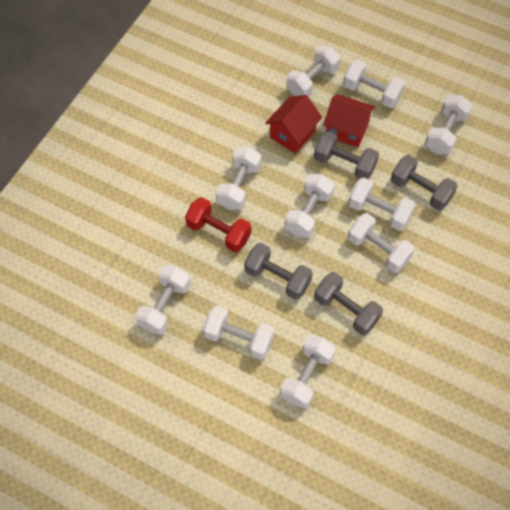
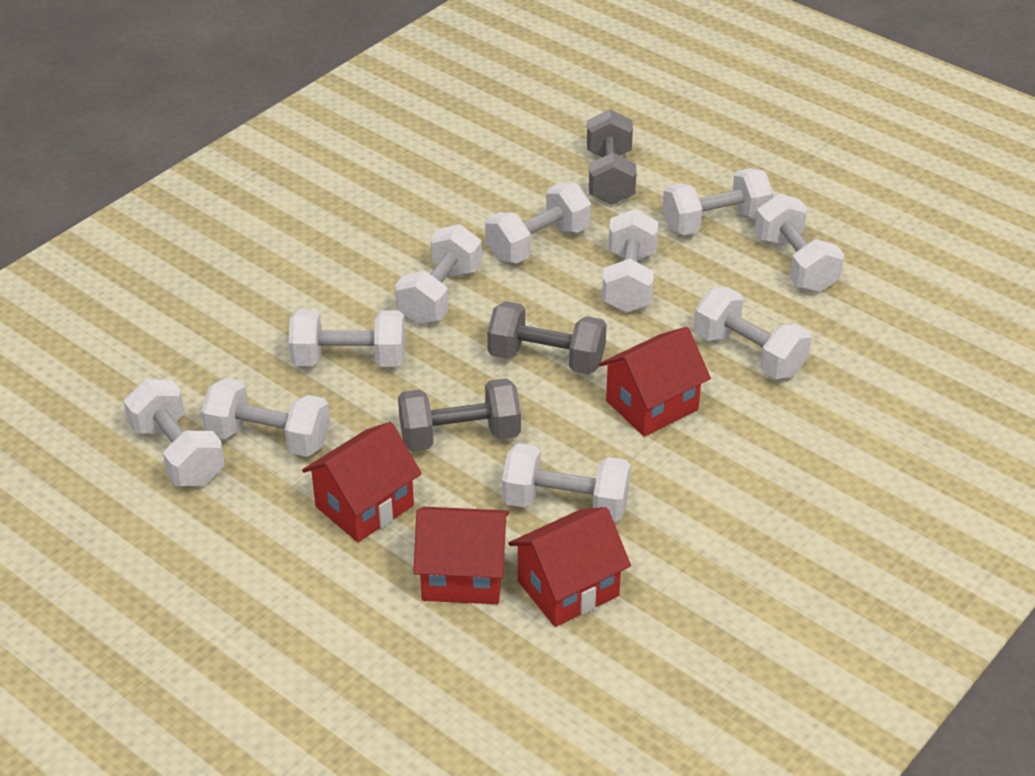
grey dumbbell: 4 -> 3
red dumbbell: 1 -> 0
red house: 2 -> 4

